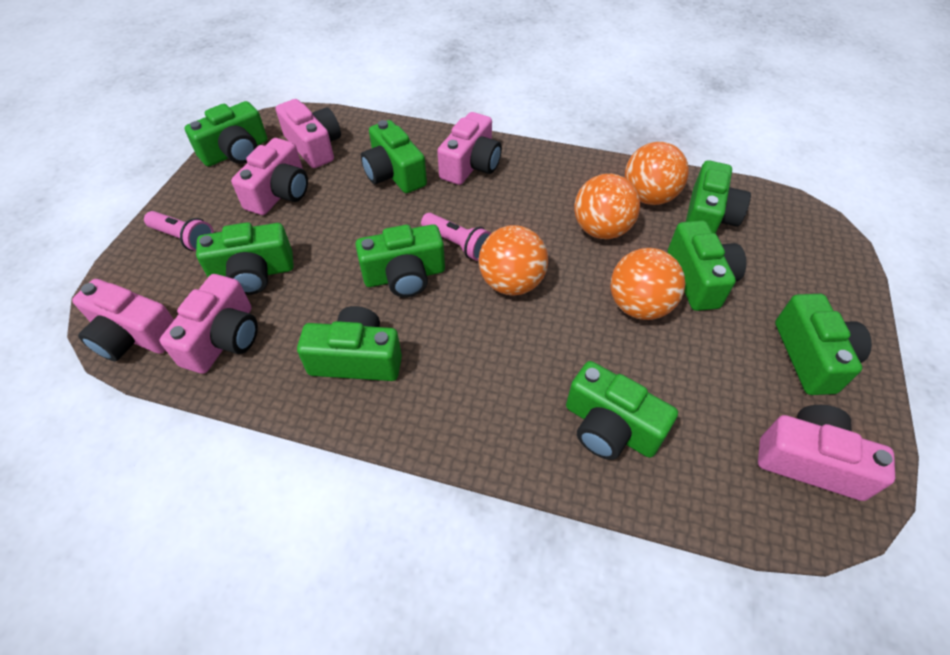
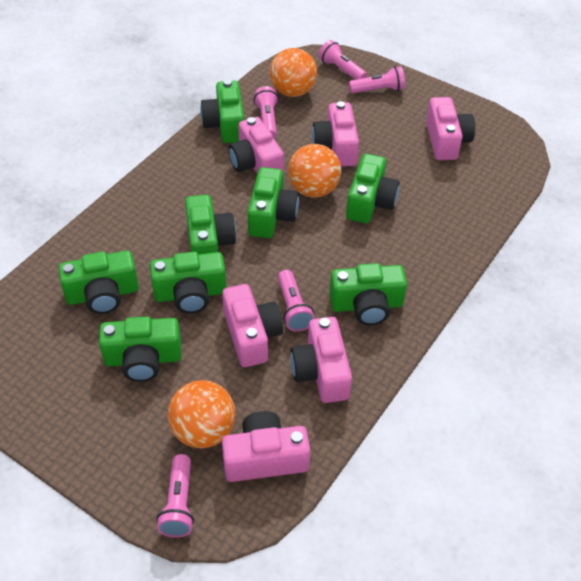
green camera: 9 -> 8
orange ball: 4 -> 3
pink flashlight: 2 -> 5

